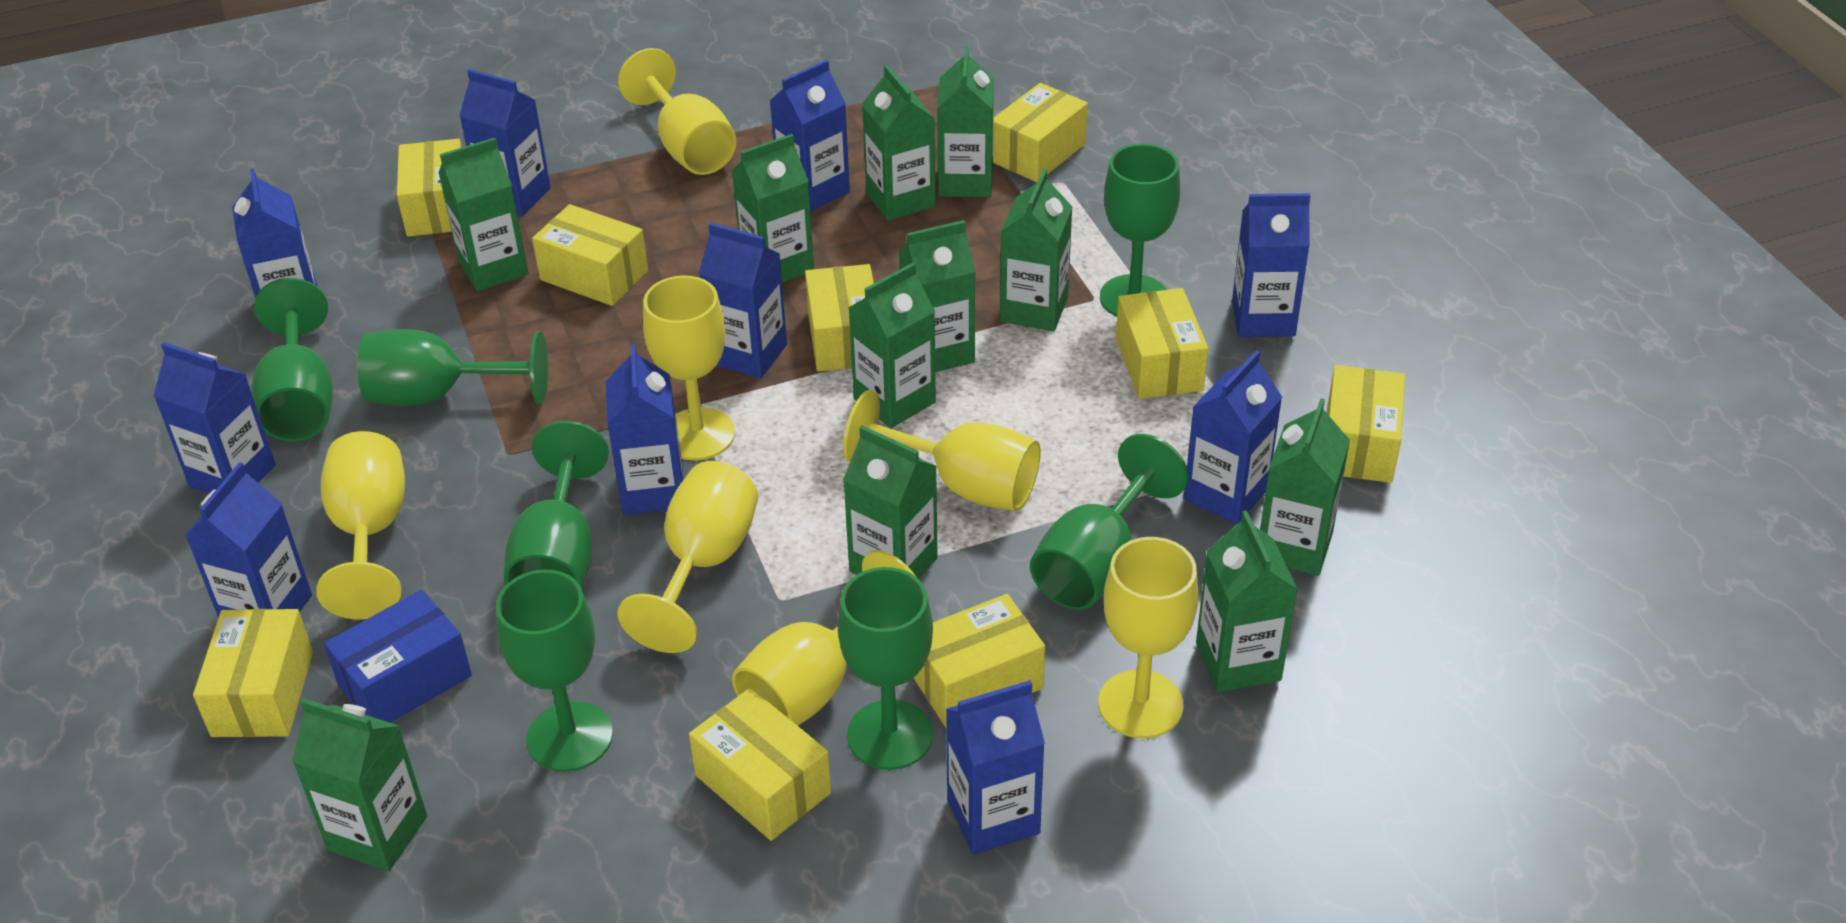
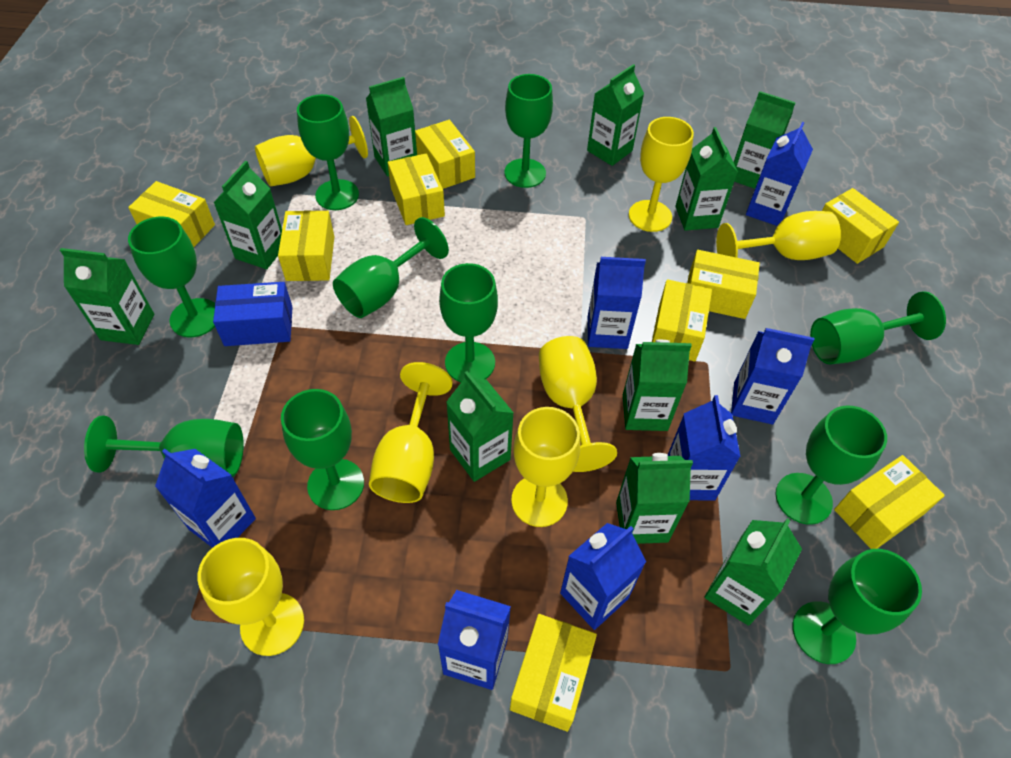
blue carton: 10 -> 7
green carton: 11 -> 10
green goblet: 7 -> 10

